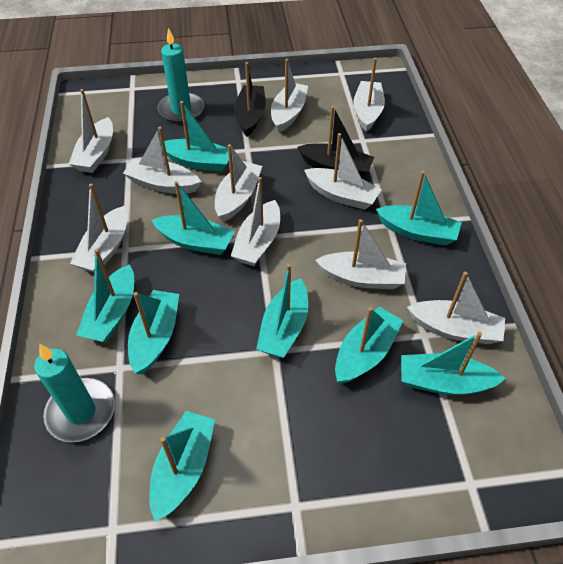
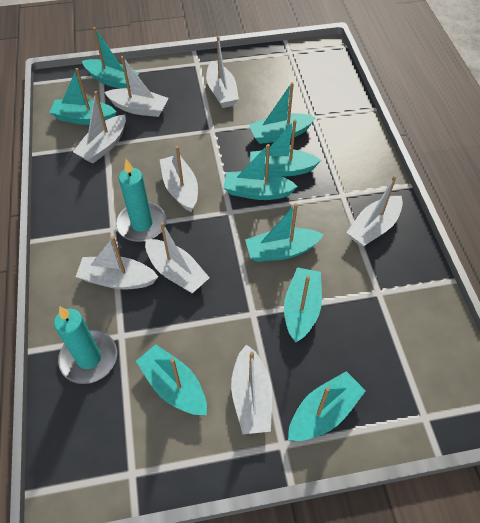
black boat: 2 -> 0
white boat: 10 -> 8

